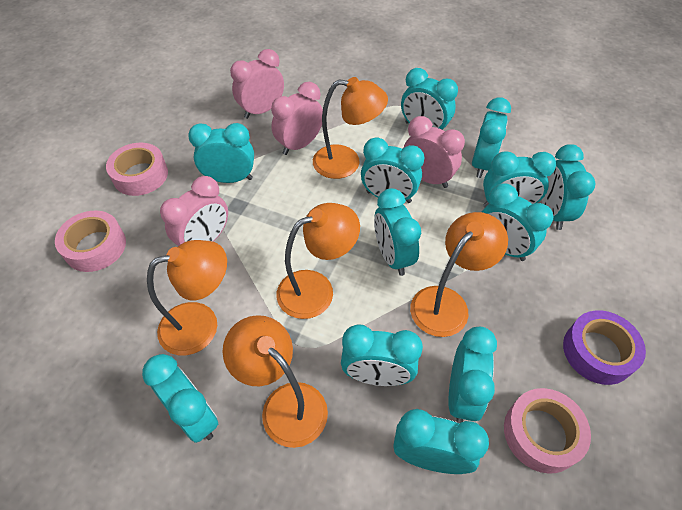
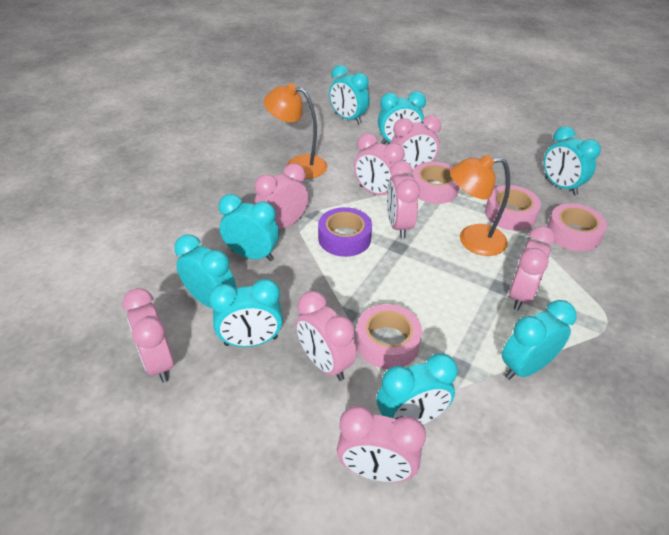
orange lamp: 5 -> 2
pink clock: 4 -> 8
pink tape: 3 -> 4
turquoise clock: 12 -> 8

